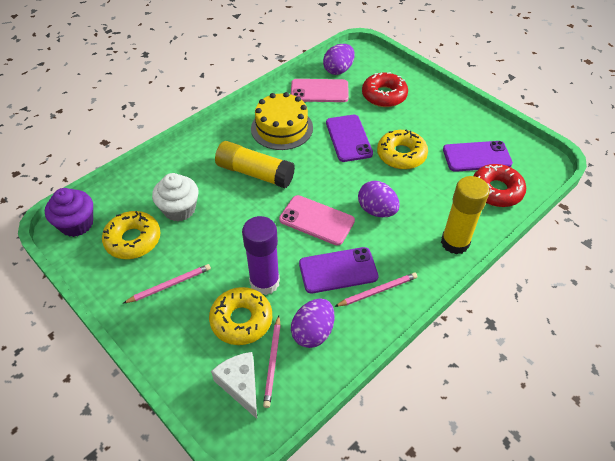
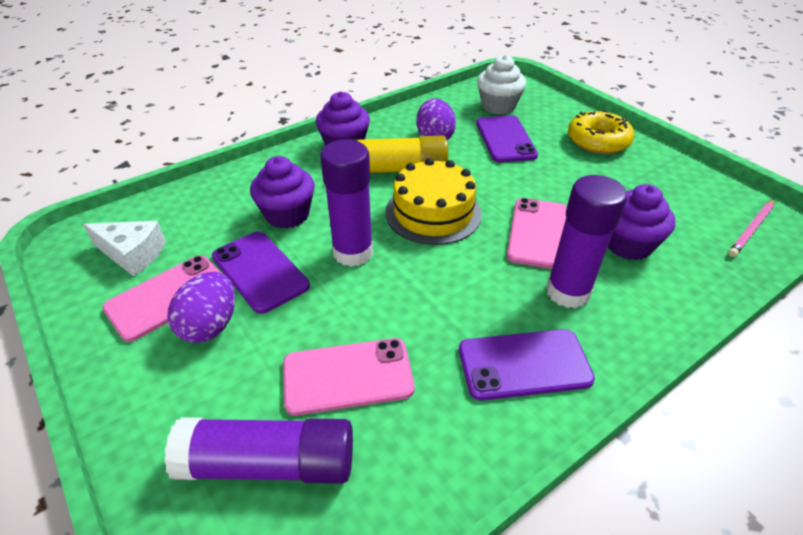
pink pencil: 3 -> 1
pink phone: 2 -> 3
purple cupcake: 1 -> 3
purple egg: 3 -> 2
purple glue stick: 1 -> 3
red donut: 2 -> 0
yellow donut: 3 -> 1
yellow glue stick: 2 -> 1

